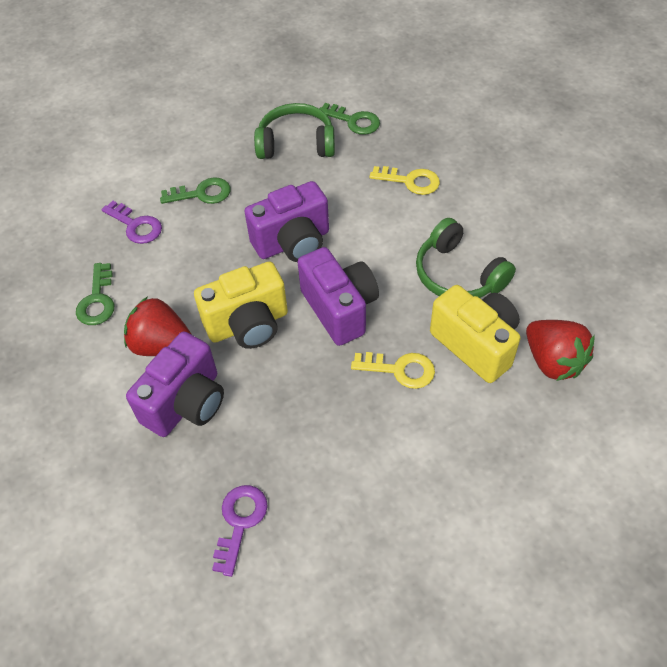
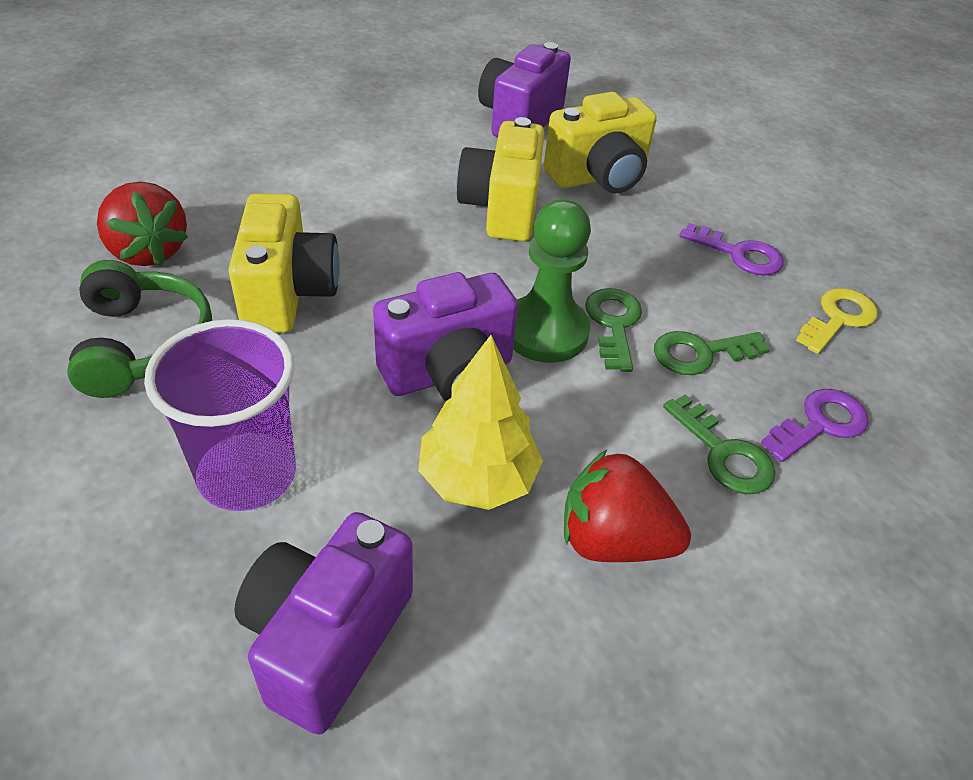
green headphones: 2 -> 1
green pawn: 0 -> 1
purple cup: 0 -> 1
yellow camera: 2 -> 3
yellow key: 2 -> 1
yellow tree: 0 -> 1

